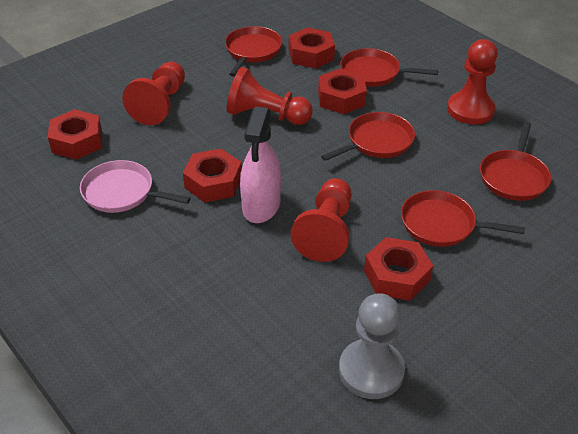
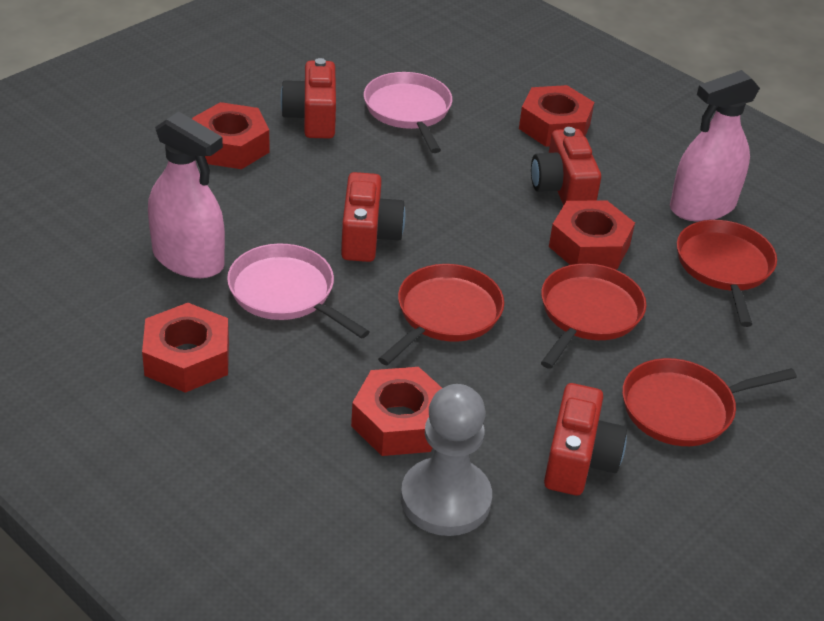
pink pan: 1 -> 2
pink spray bottle: 1 -> 2
red camera: 0 -> 4
red pan: 5 -> 4
red pawn: 4 -> 0

